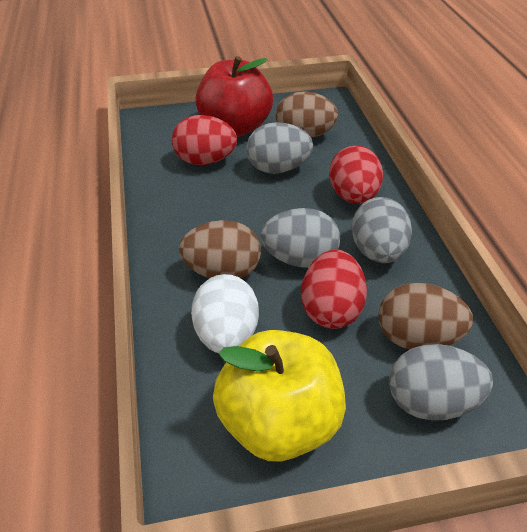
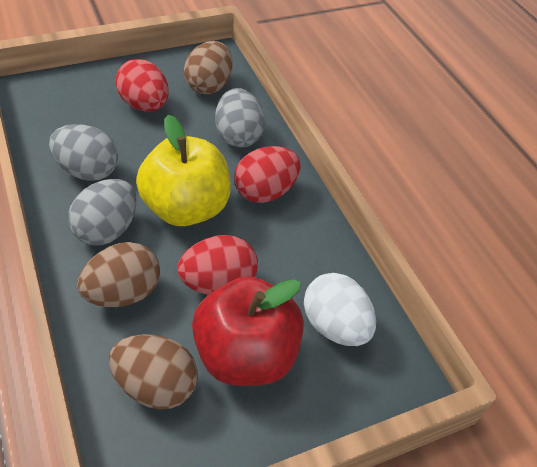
grey egg: 4 -> 3

